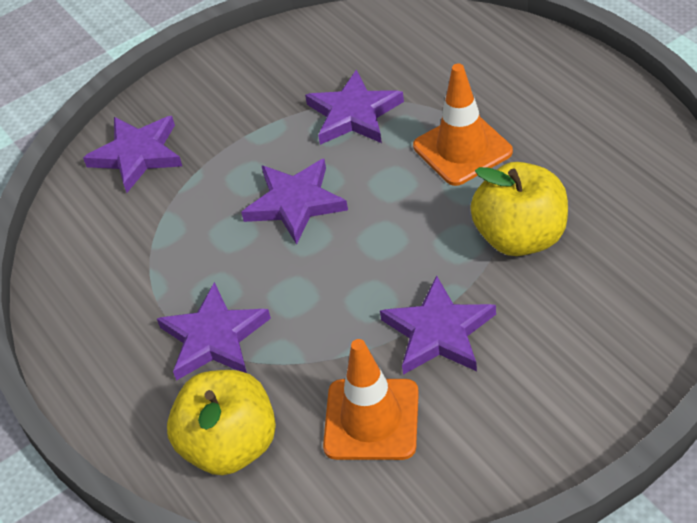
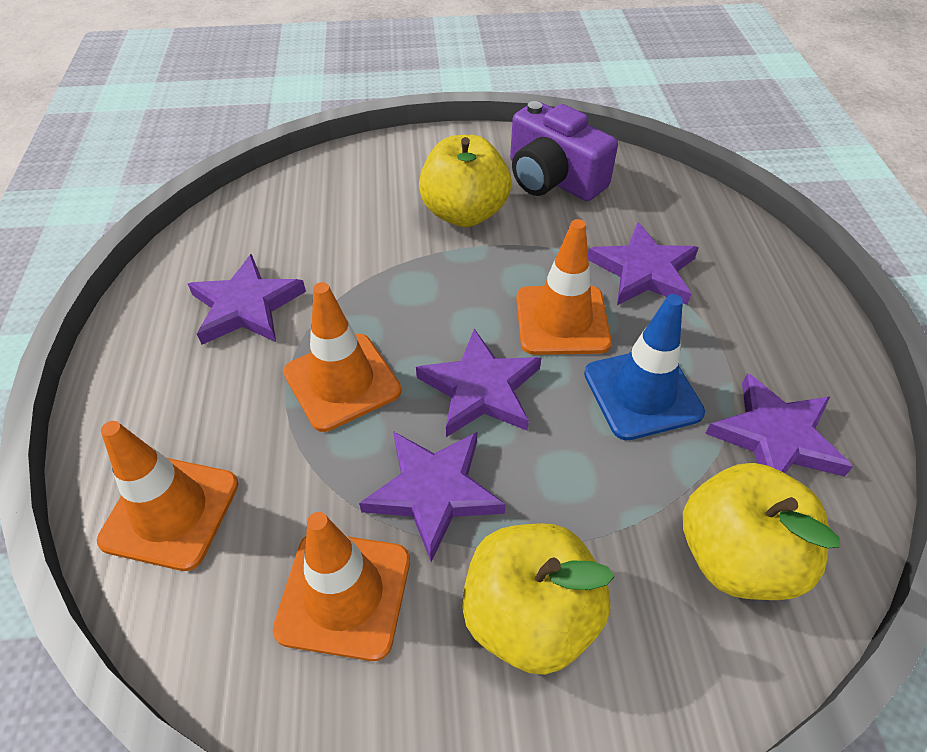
blue traffic cone: 0 -> 1
orange traffic cone: 2 -> 4
purple camera: 0 -> 1
yellow apple: 2 -> 3

